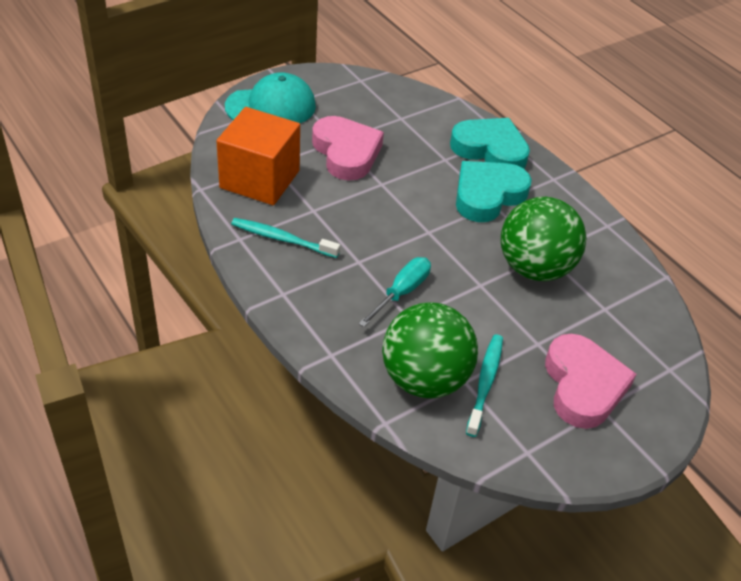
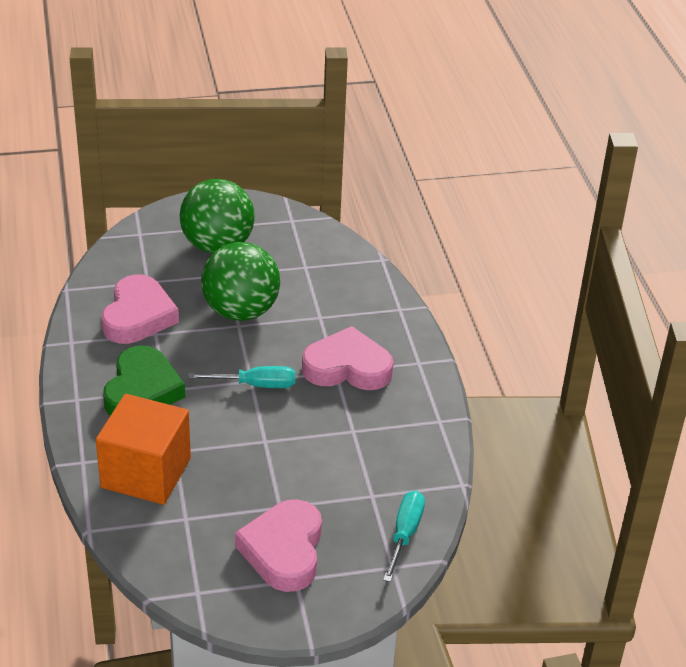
green heart: 0 -> 1
pink heart: 2 -> 3
turquoise cap: 1 -> 0
turquoise heart: 2 -> 0
turquoise screwdriver: 1 -> 2
turquoise toothbrush: 2 -> 0

